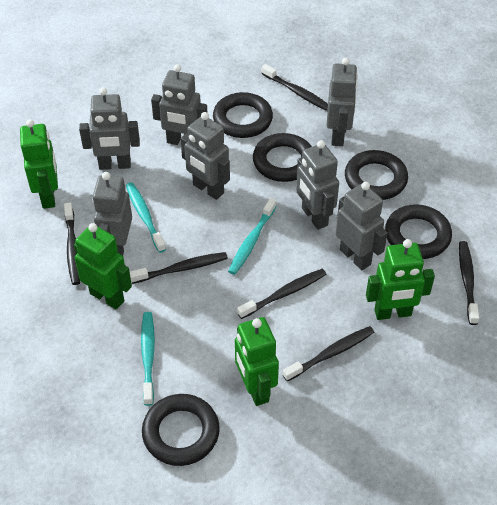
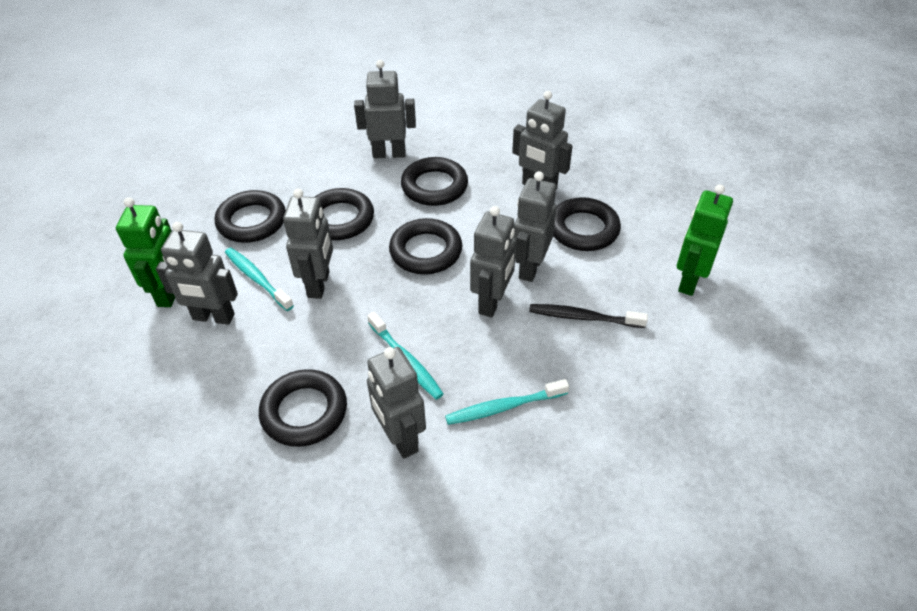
black ring: 5 -> 6
black toothbrush: 6 -> 1
green robot: 4 -> 2

